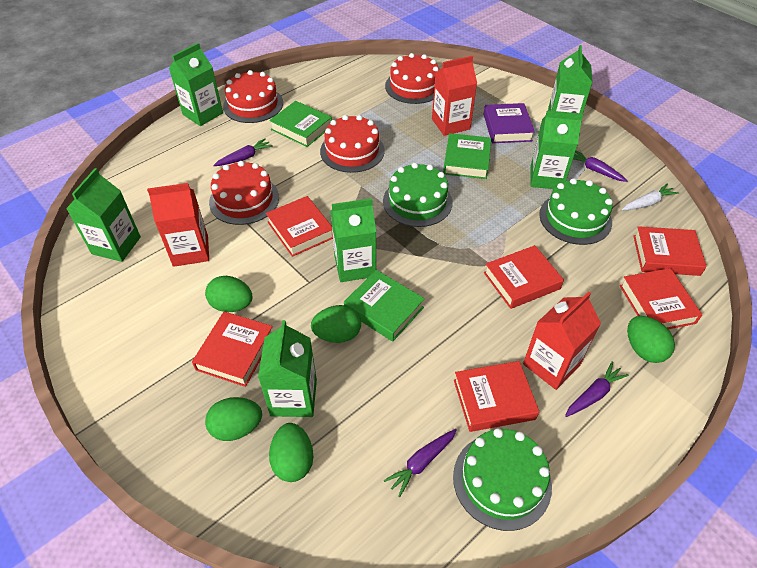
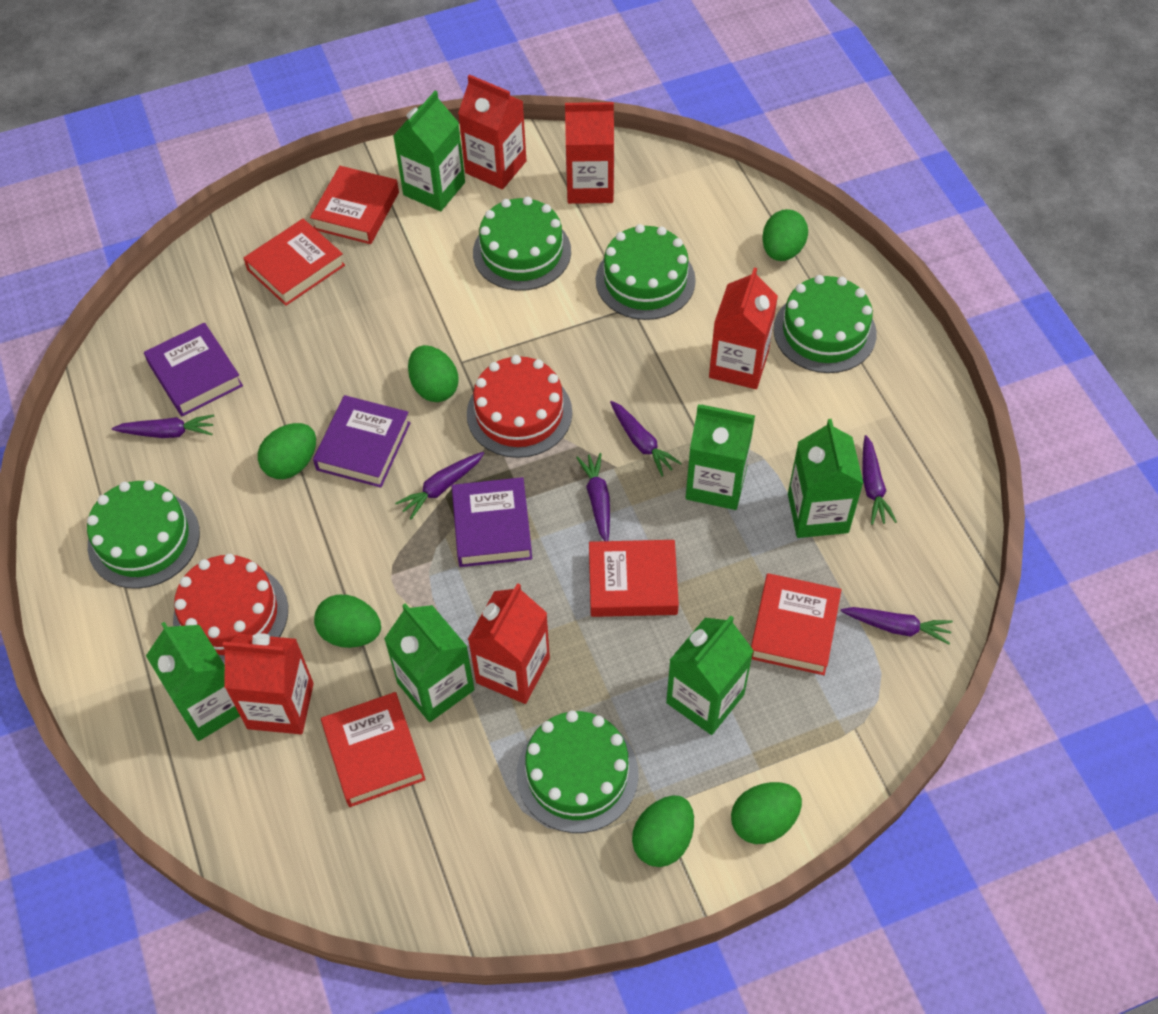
green book: 3 -> 0
green cake: 3 -> 5
green egg: 5 -> 6
purple book: 1 -> 3
purple carrot: 4 -> 6
red book: 6 -> 5
red cake: 4 -> 2
red carton: 3 -> 5
white carrot: 1 -> 0

